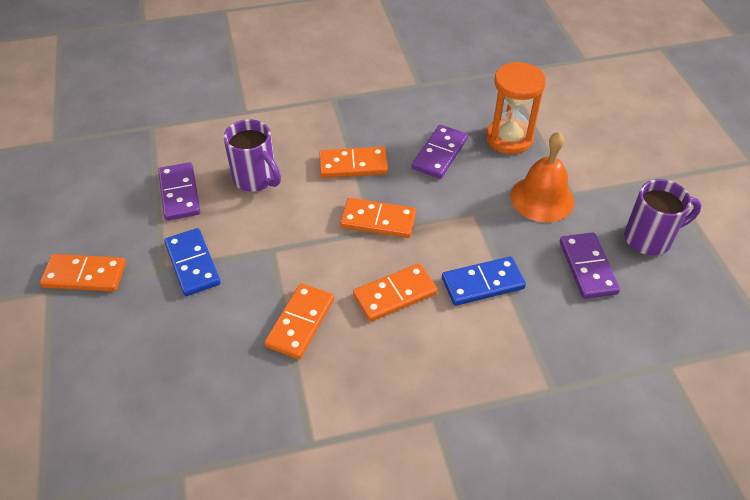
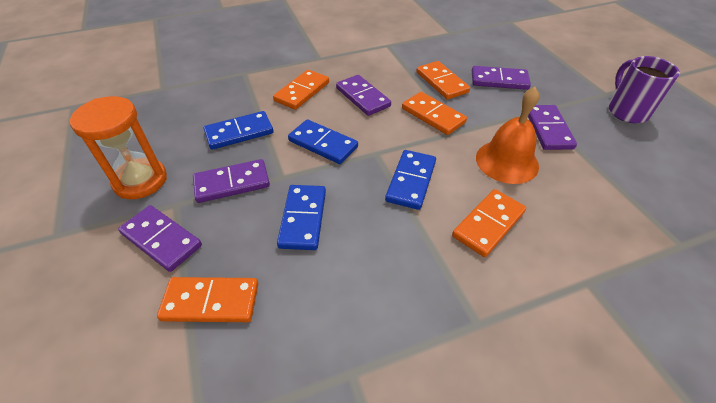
blue domino: 2 -> 4
purple domino: 3 -> 5
purple mug: 2 -> 1

